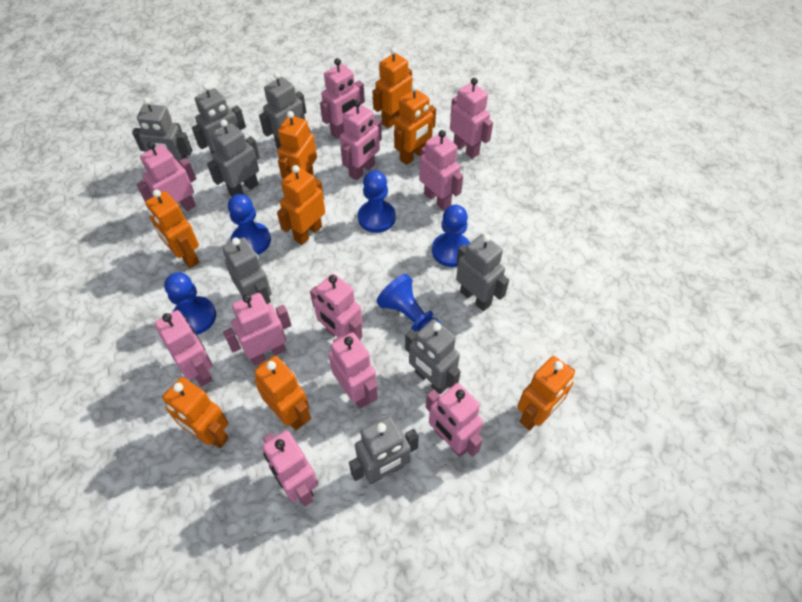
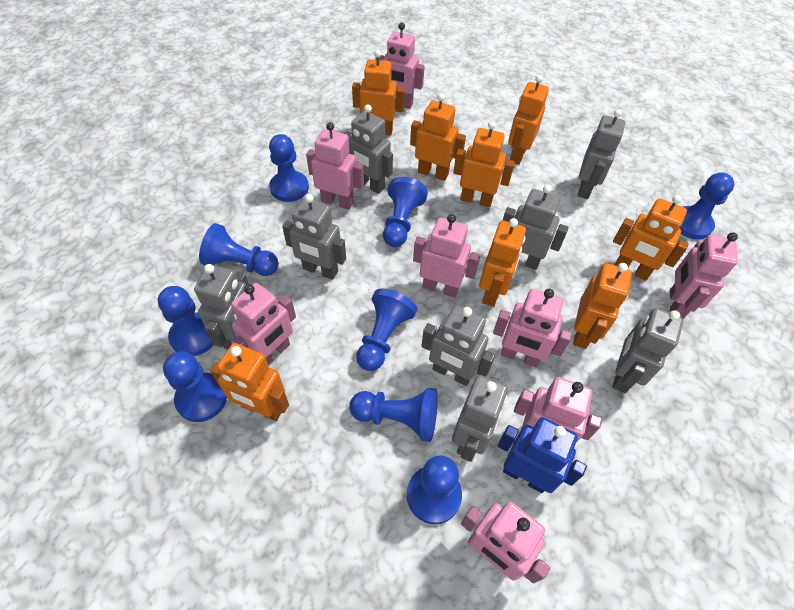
blue pawn: 5 -> 9
blue robot: 0 -> 1
pink robot: 11 -> 8

